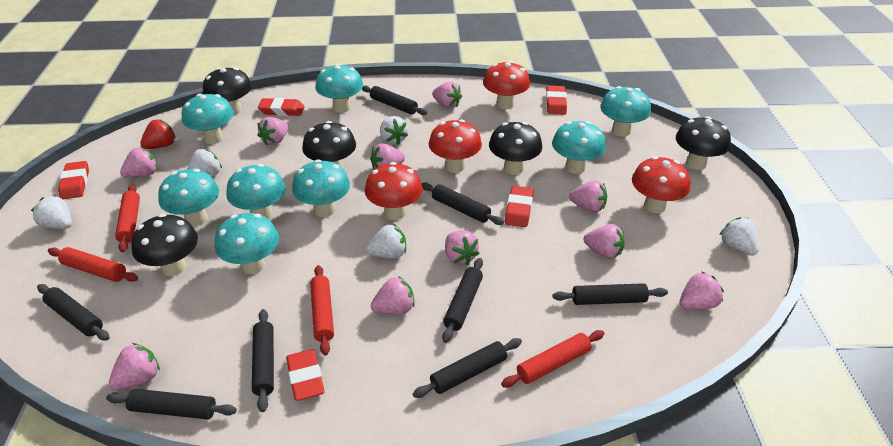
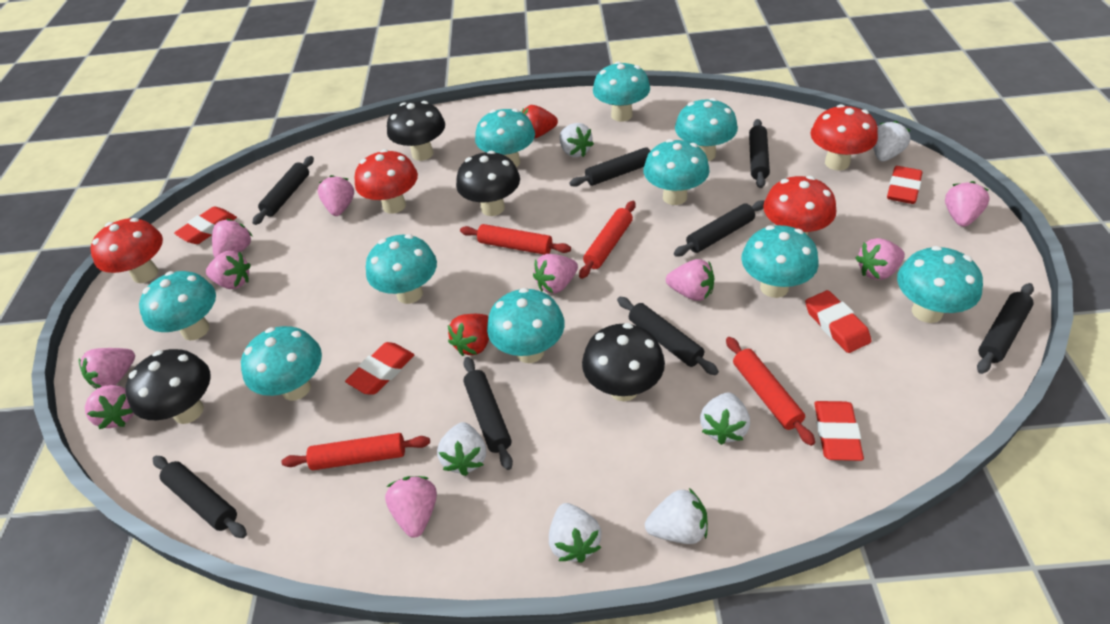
black mushroom: 5 -> 4
red strawberry: 1 -> 2
turquoise mushroom: 8 -> 10
white strawberry: 5 -> 6

